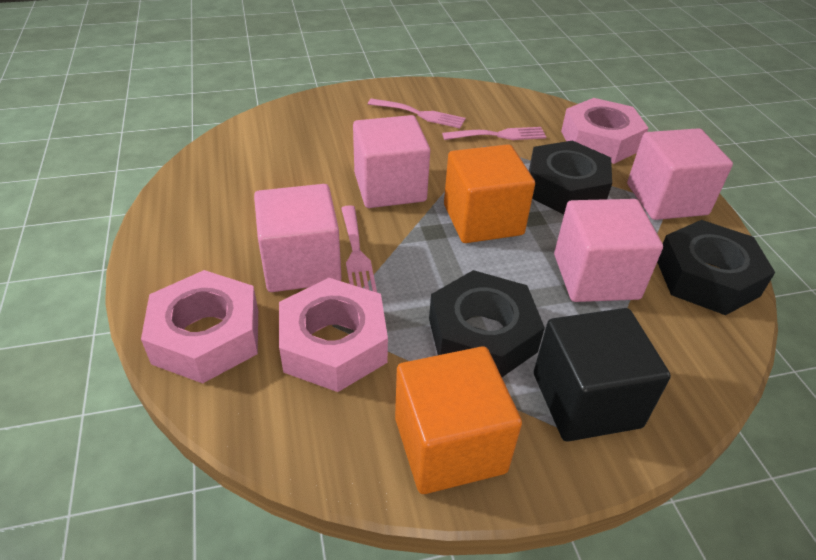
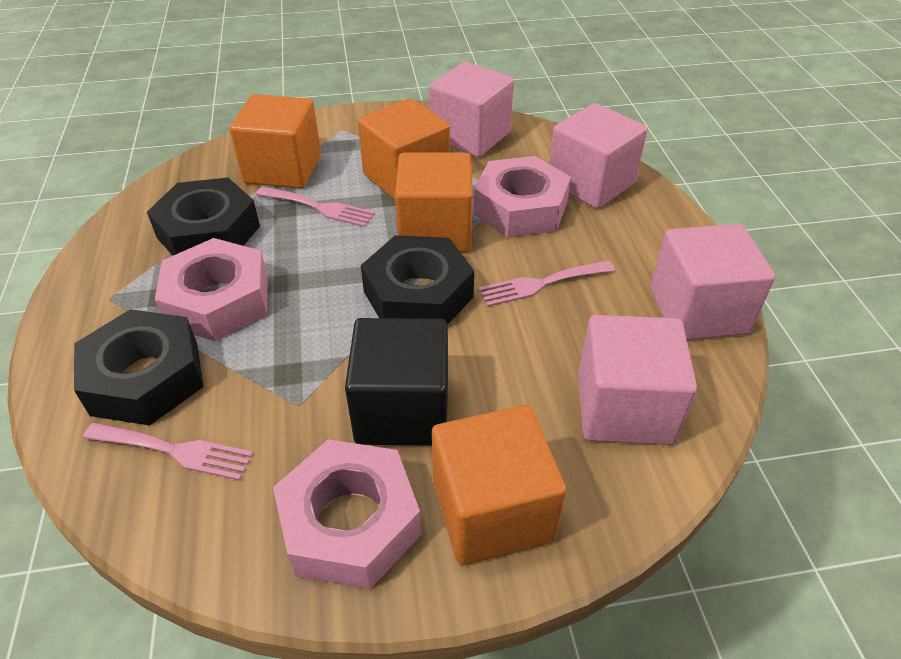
orange cube: 2 -> 4

